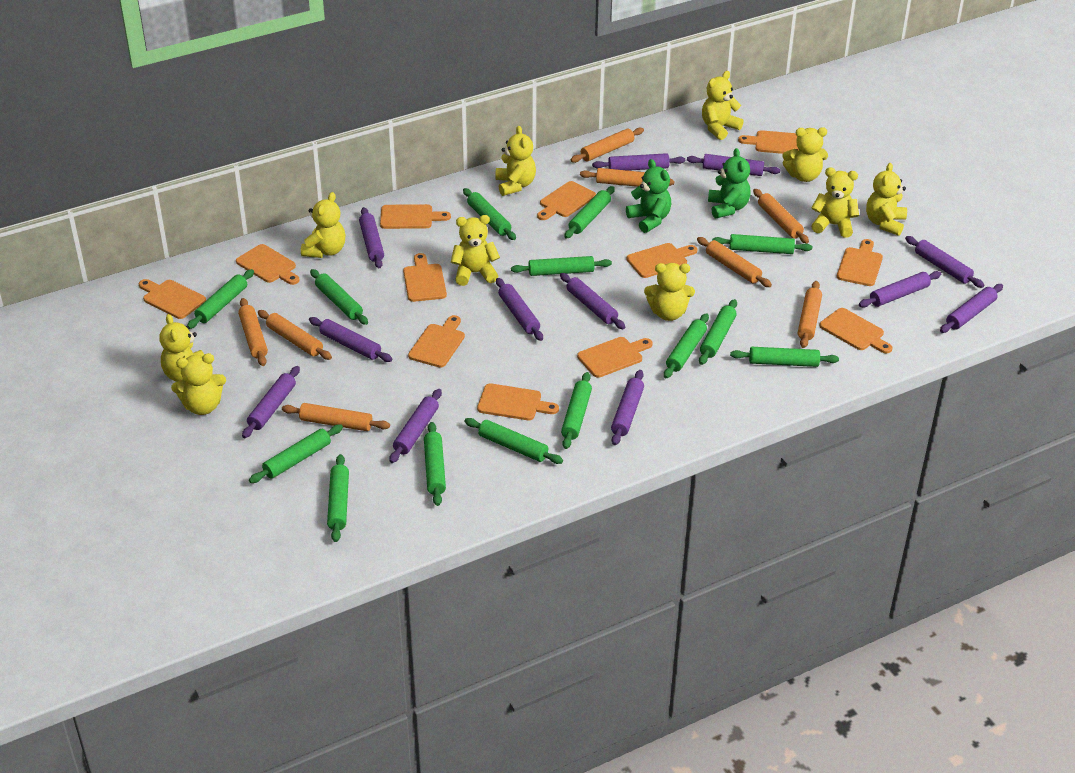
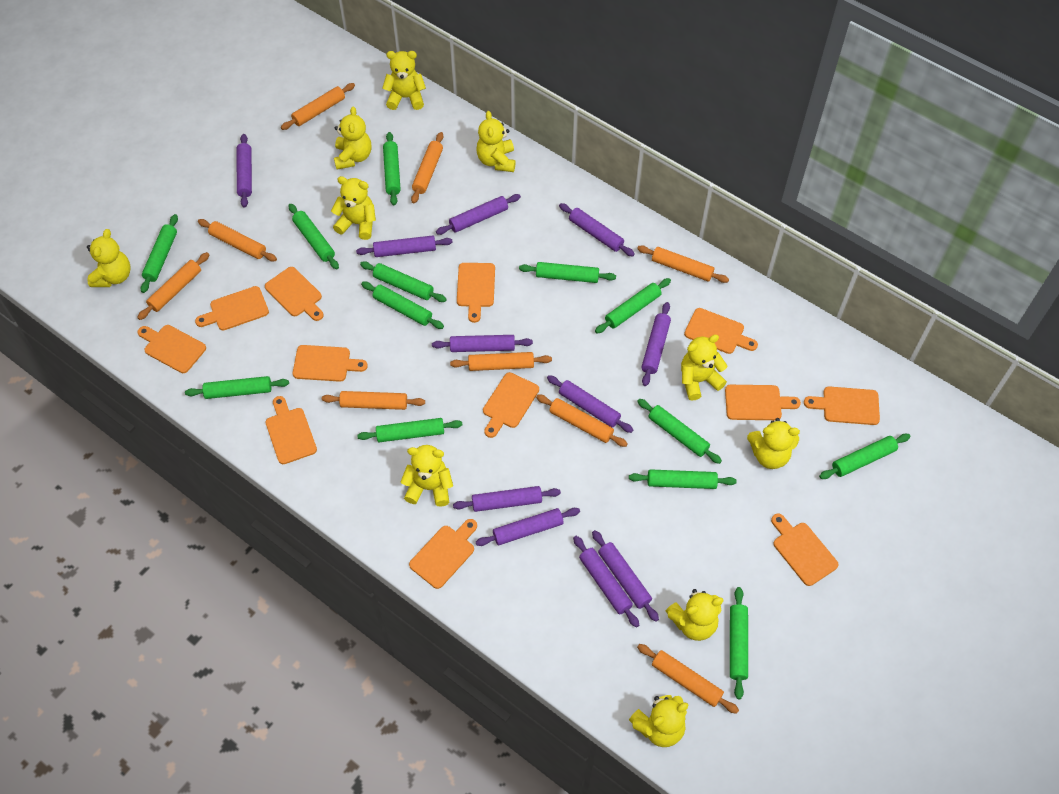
green rolling pin: 14 -> 13
green teddy bear: 2 -> 0
orange rolling pin: 8 -> 9
purple rolling pin: 12 -> 11

